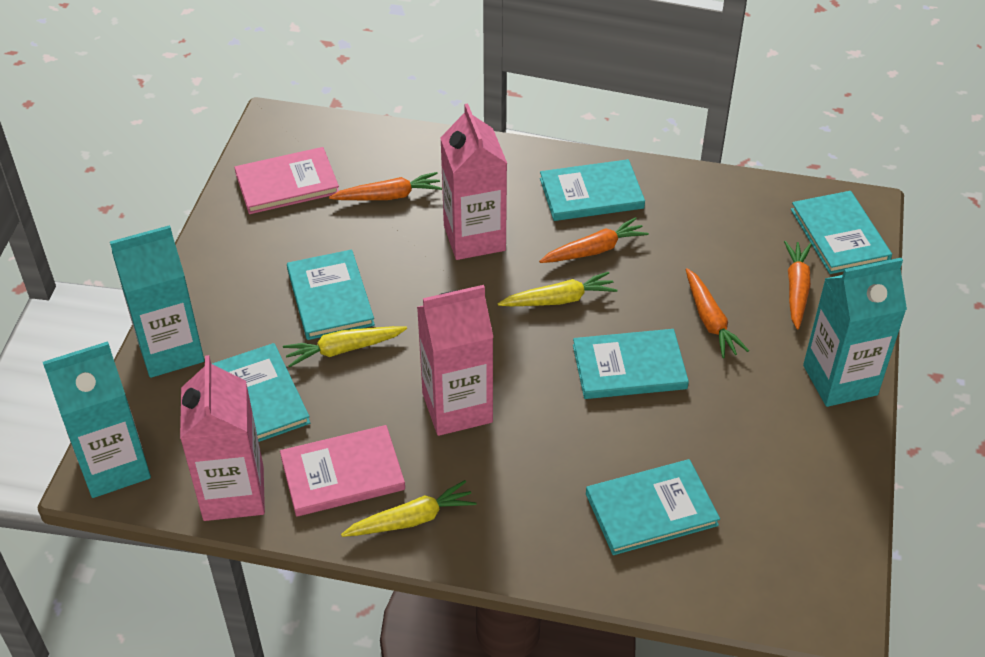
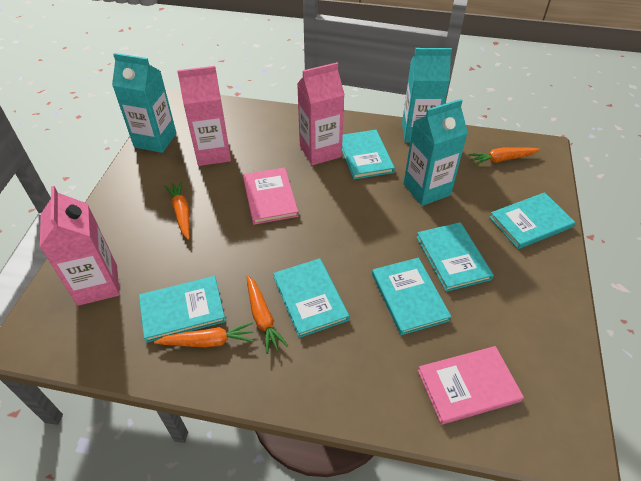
yellow carrot: 3 -> 0

